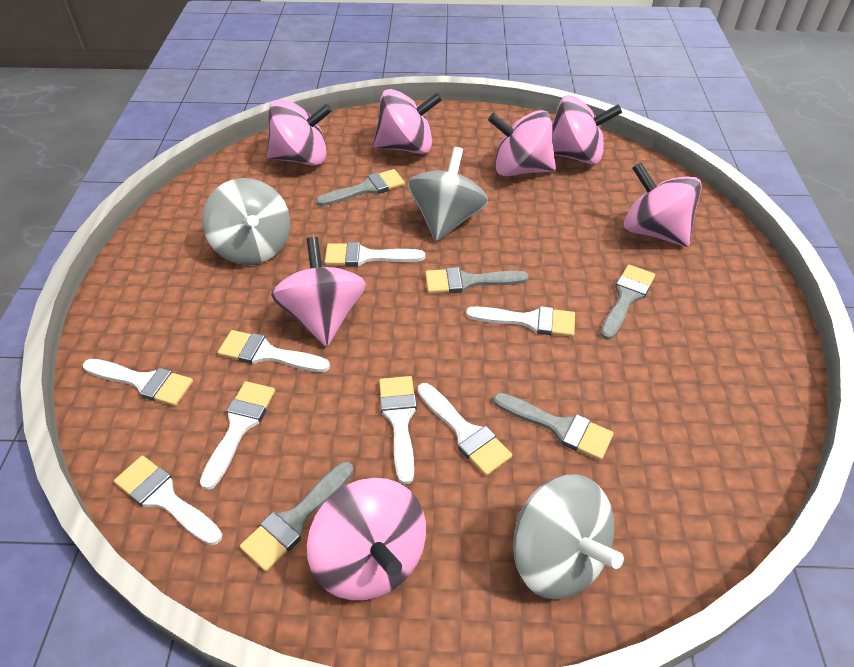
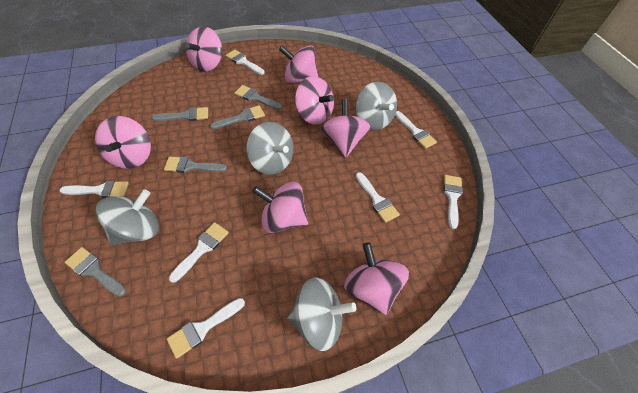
grey spinning top: 3 -> 4
white brush: 8 -> 7

